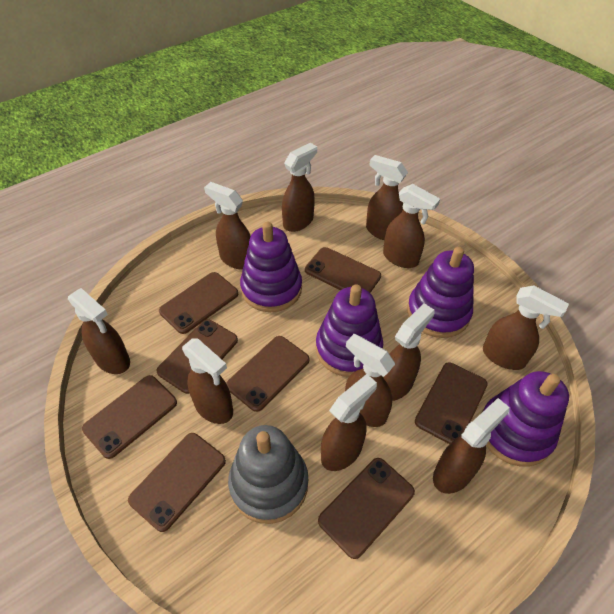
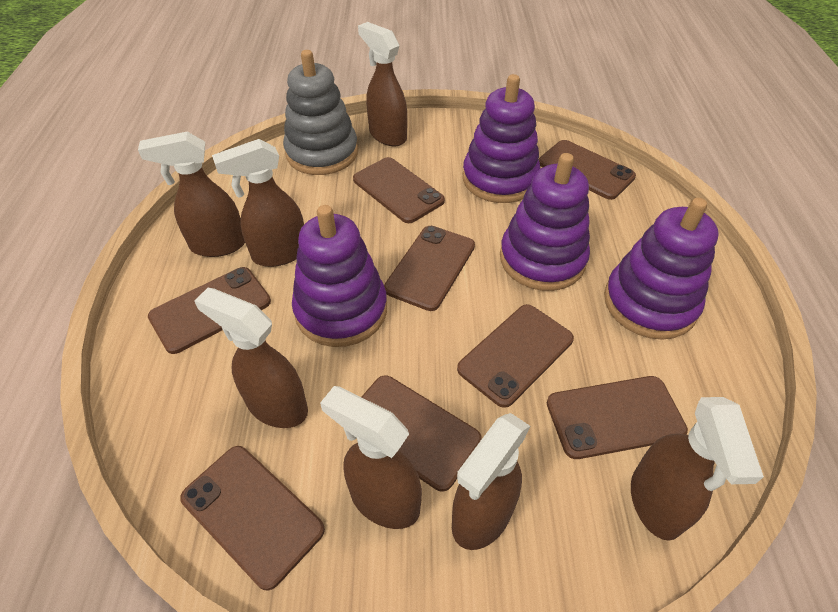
brown spray bottle: 11 -> 7

